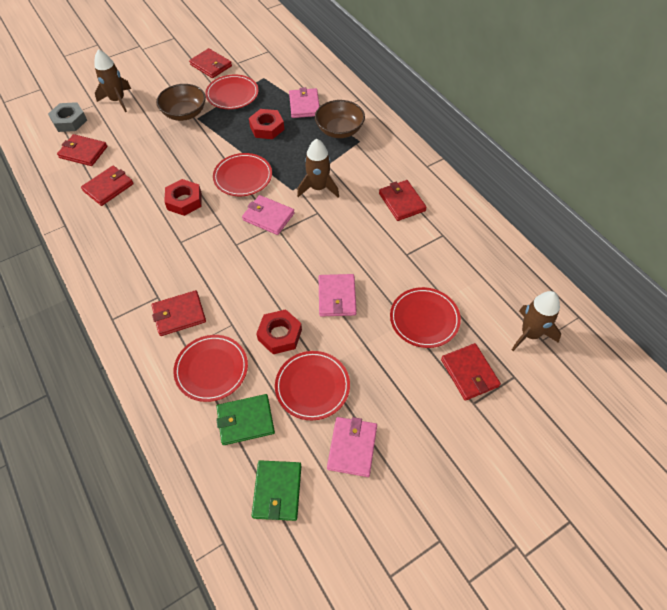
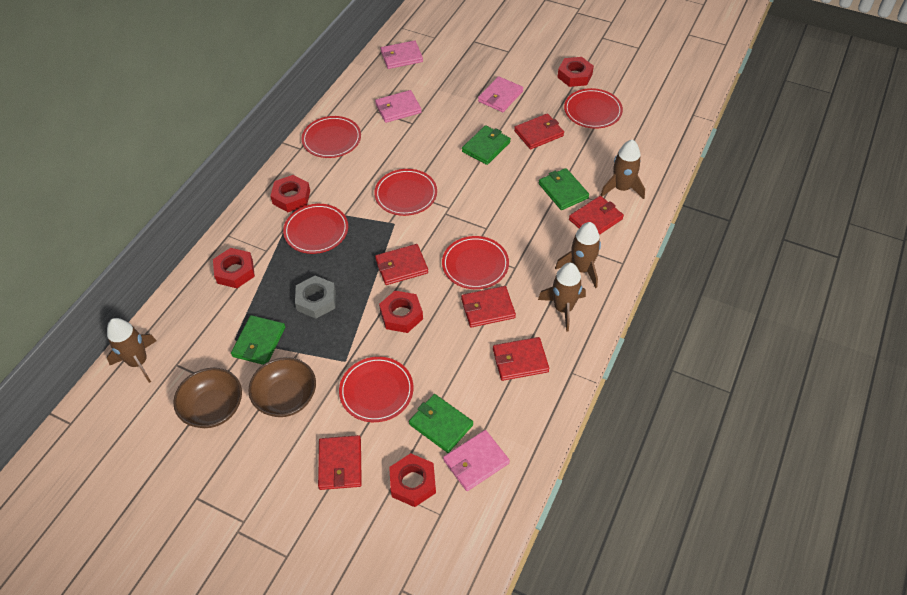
brown rocket: 3 -> 4
green wallet: 2 -> 4
red nut: 3 -> 5
red plate: 5 -> 6

